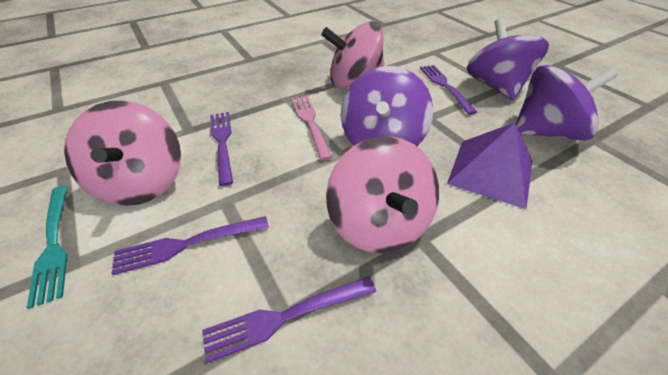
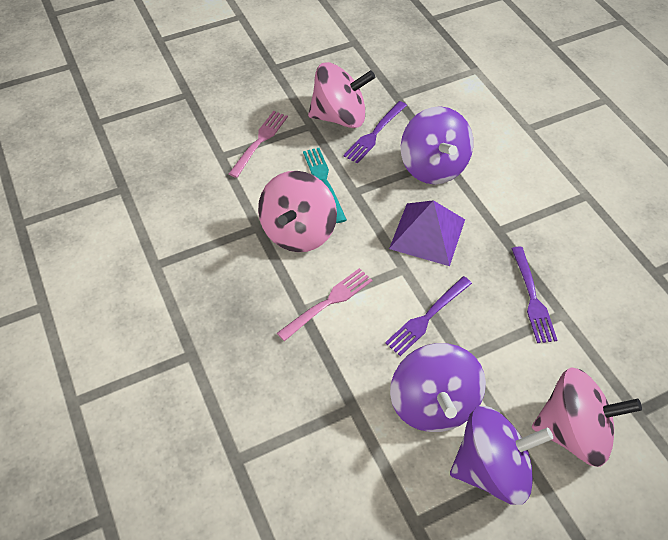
pink fork: 1 -> 2
purple fork: 4 -> 3

